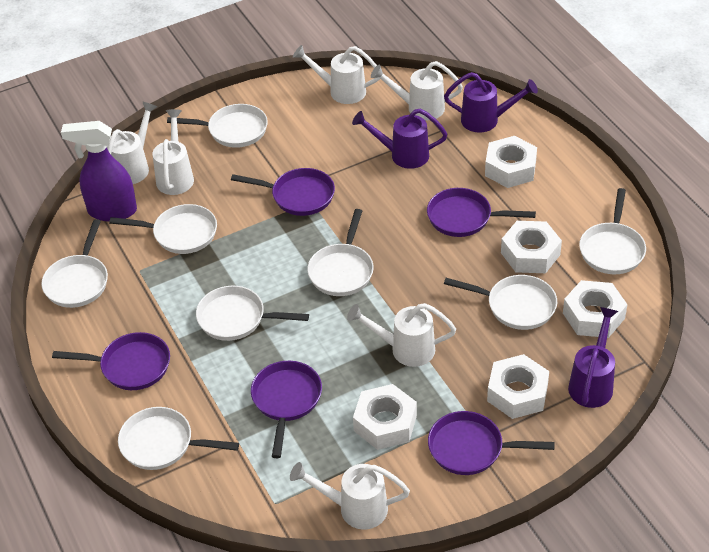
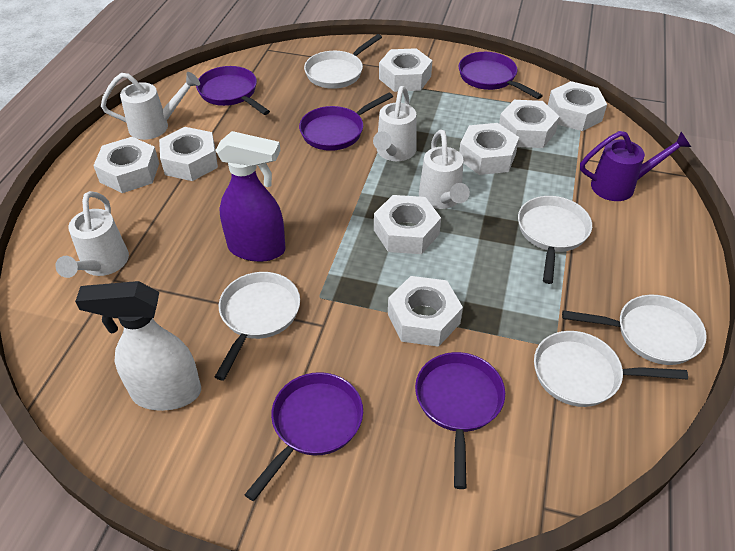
purple watering can: 3 -> 1
white nut: 5 -> 8
white pan: 8 -> 5
white spray bottle: 0 -> 1
white watering can: 6 -> 4

